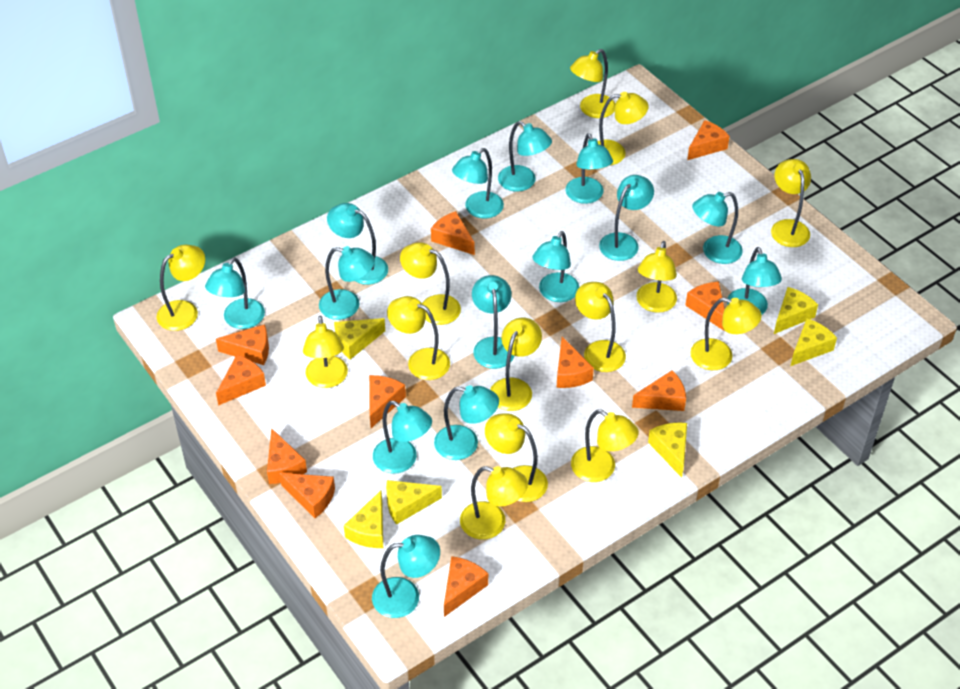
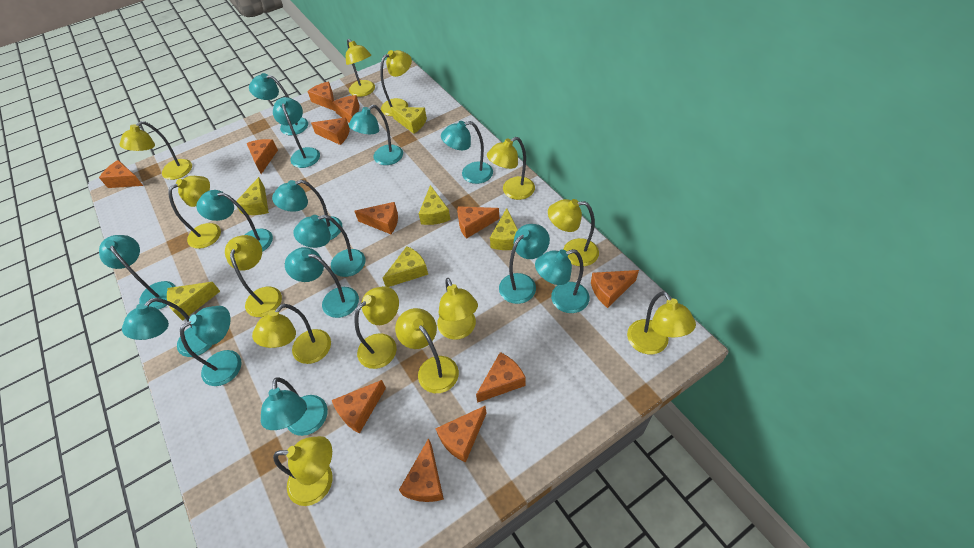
orange cheese: 11 -> 12
yellow lamp: 14 -> 13

